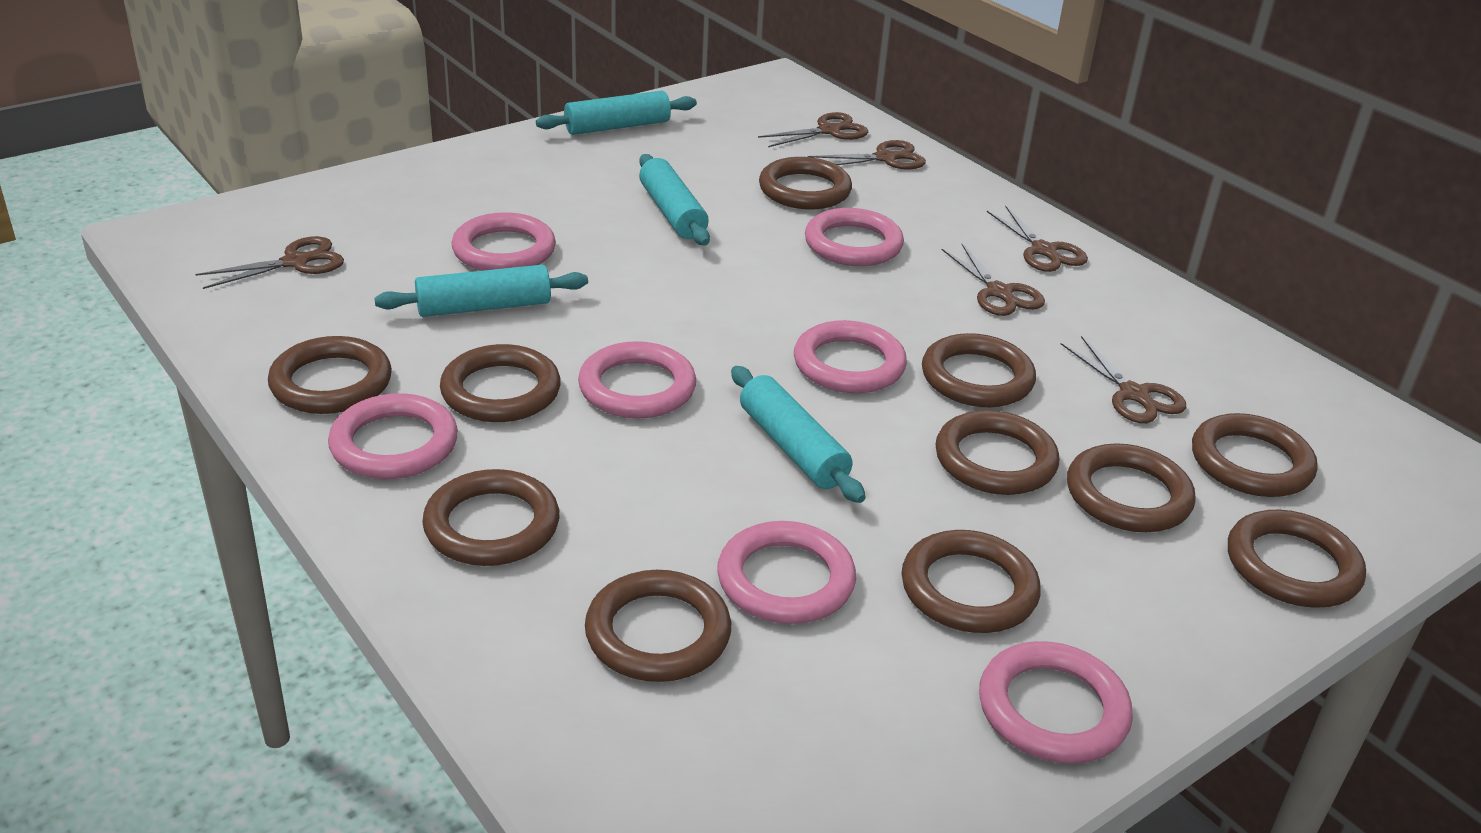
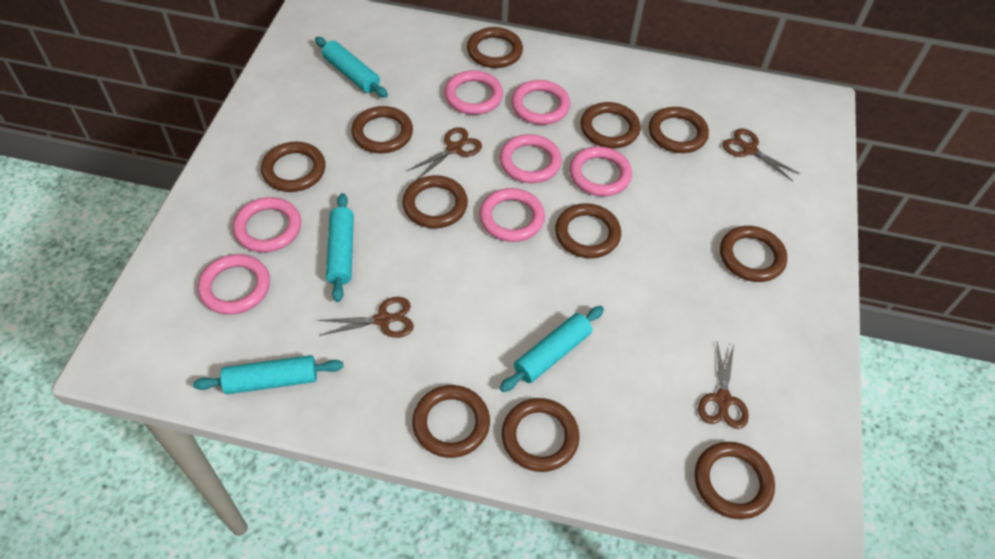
brown scissors: 6 -> 4

